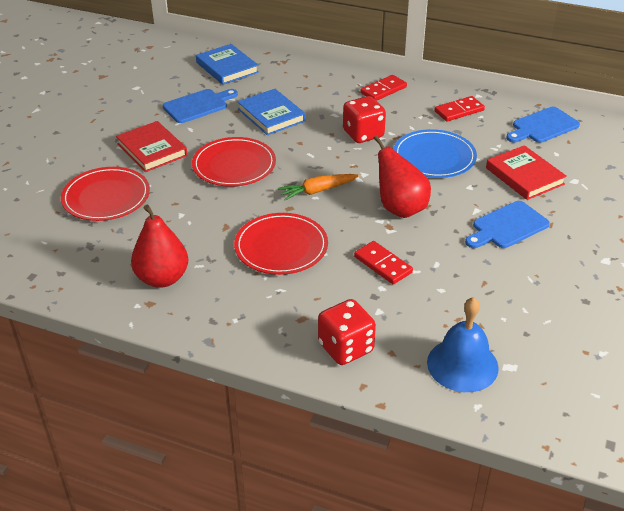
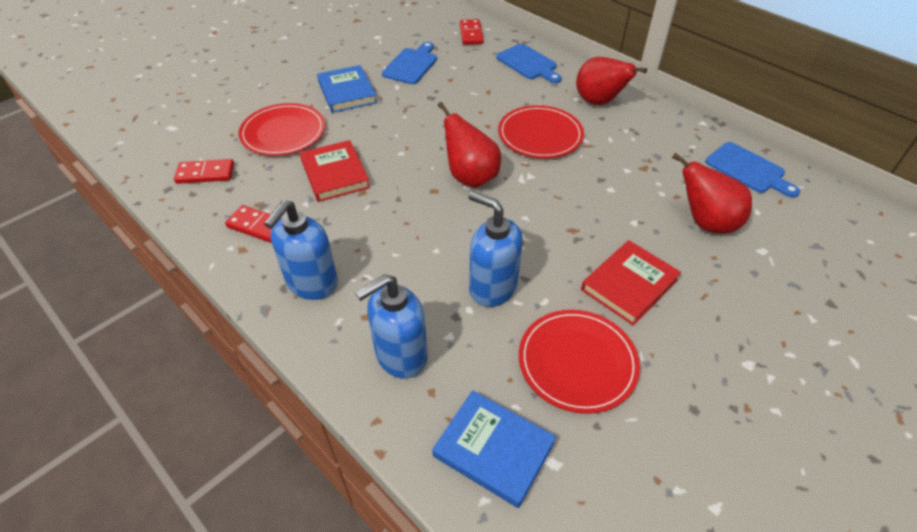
blue bell: 1 -> 0
blue plate: 1 -> 0
blue soap dispenser: 0 -> 3
orange carrot: 1 -> 0
red dice: 2 -> 0
red pear: 2 -> 3

